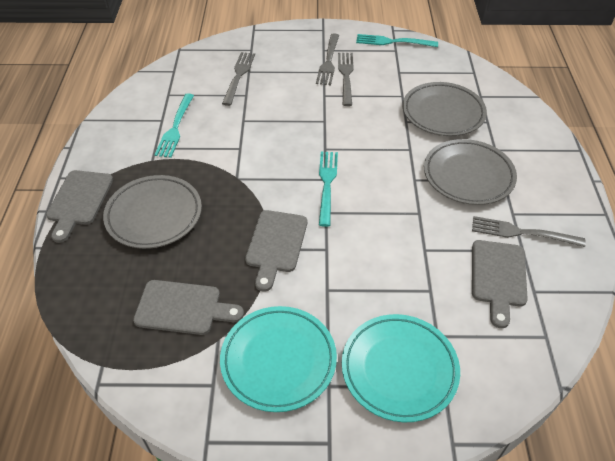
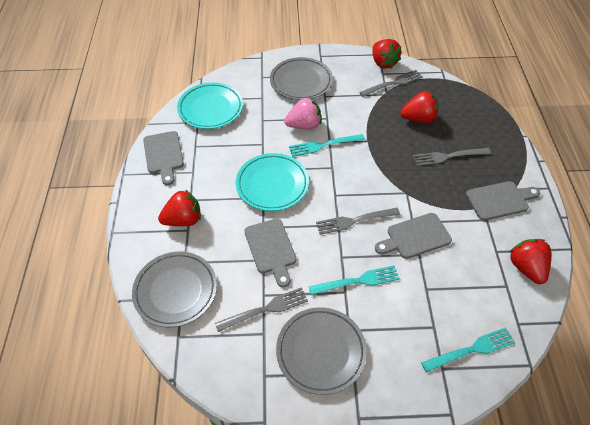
pink strawberry: 0 -> 1
red strawberry: 0 -> 4

